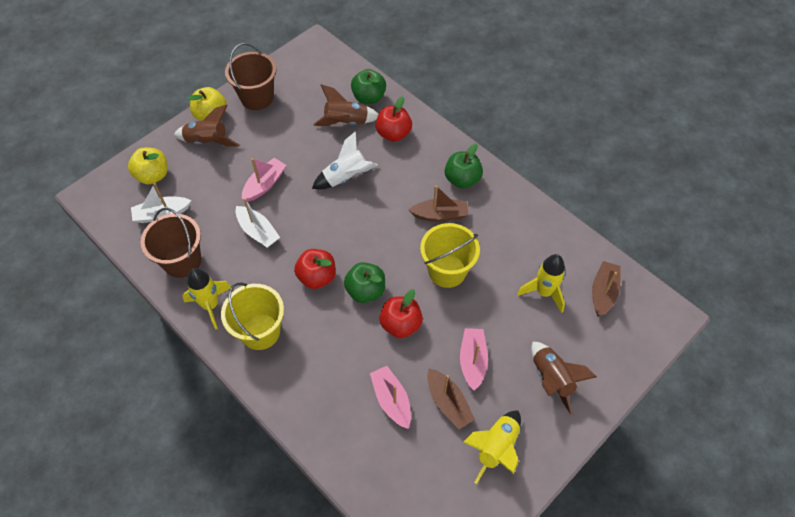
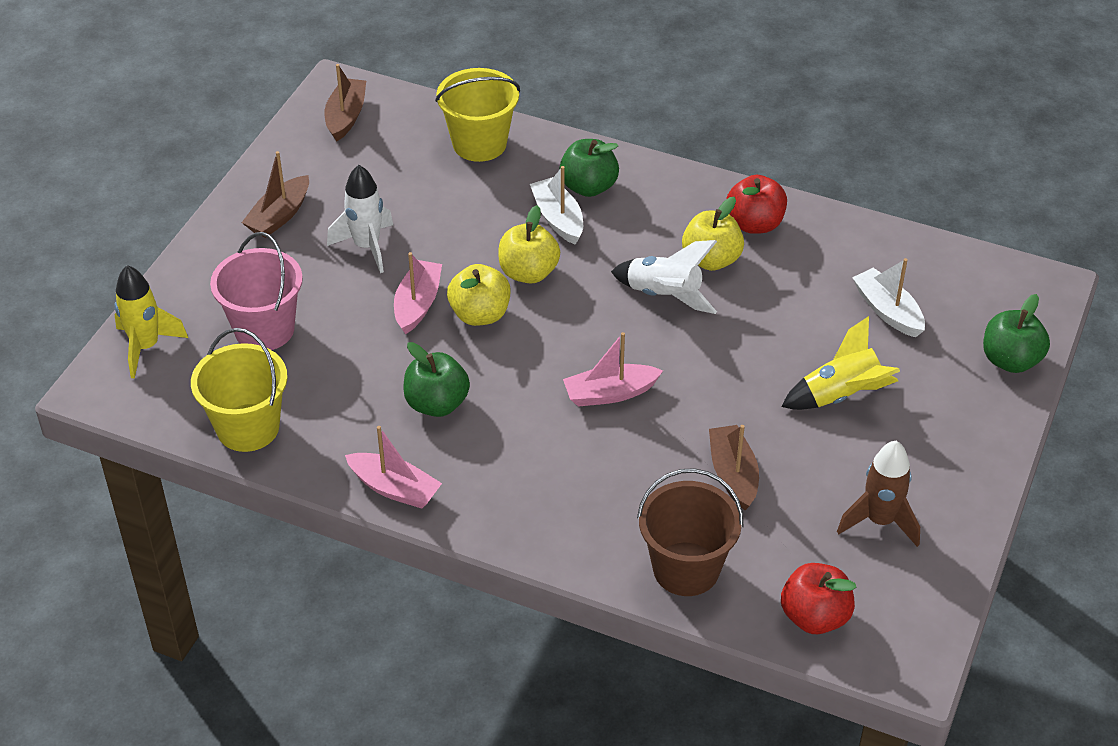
brown bucket: 2 -> 1
brown rocket: 3 -> 1
pink bucket: 0 -> 1
red apple: 3 -> 2
white rocket: 1 -> 2
yellow apple: 2 -> 3
yellow rocket: 3 -> 2

